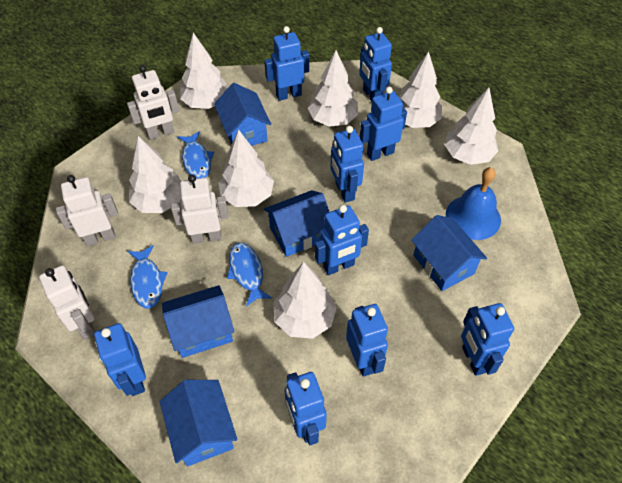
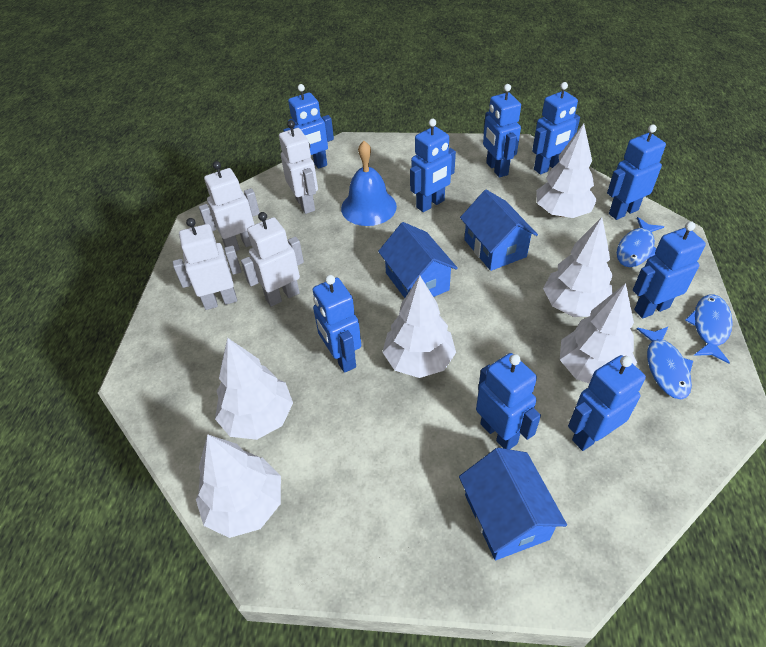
blue house: 5 -> 3
white tree: 7 -> 6

